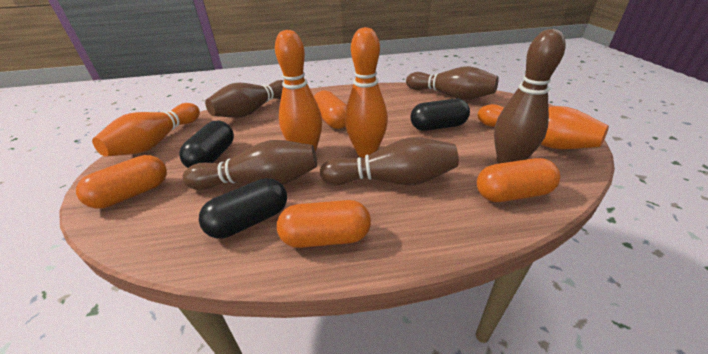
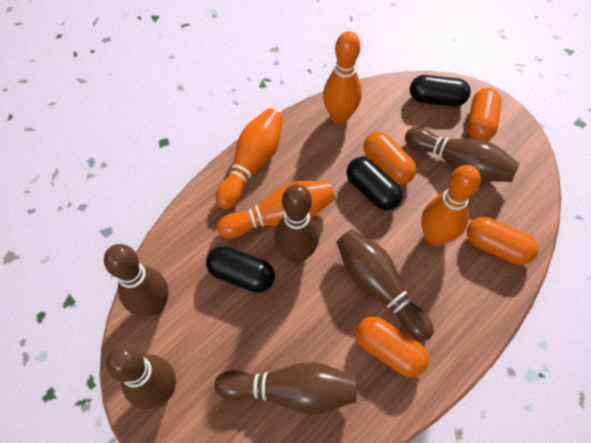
brown bowling pin: 5 -> 6

